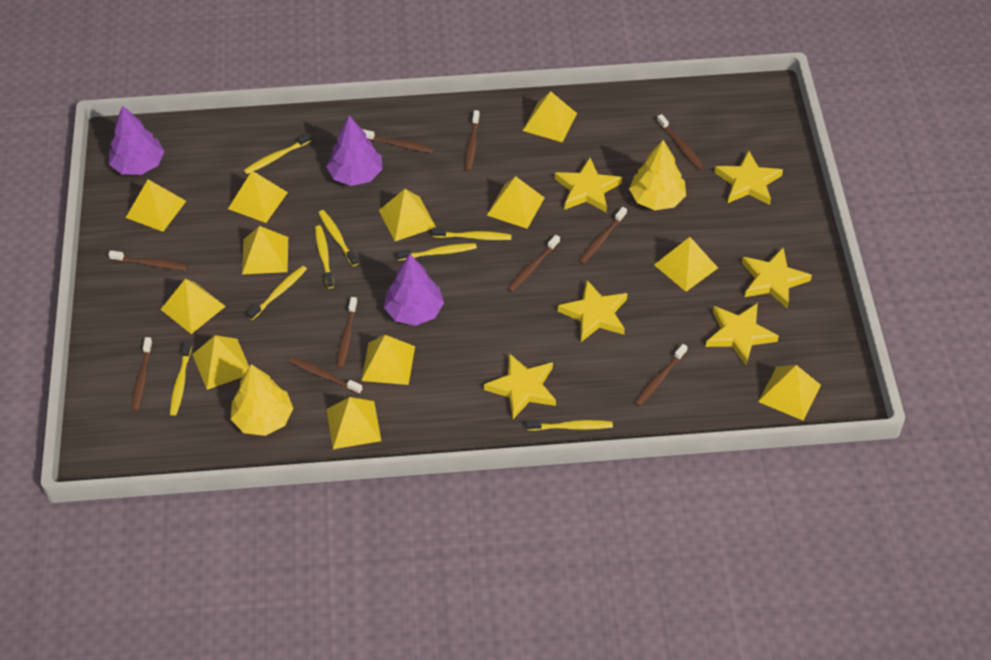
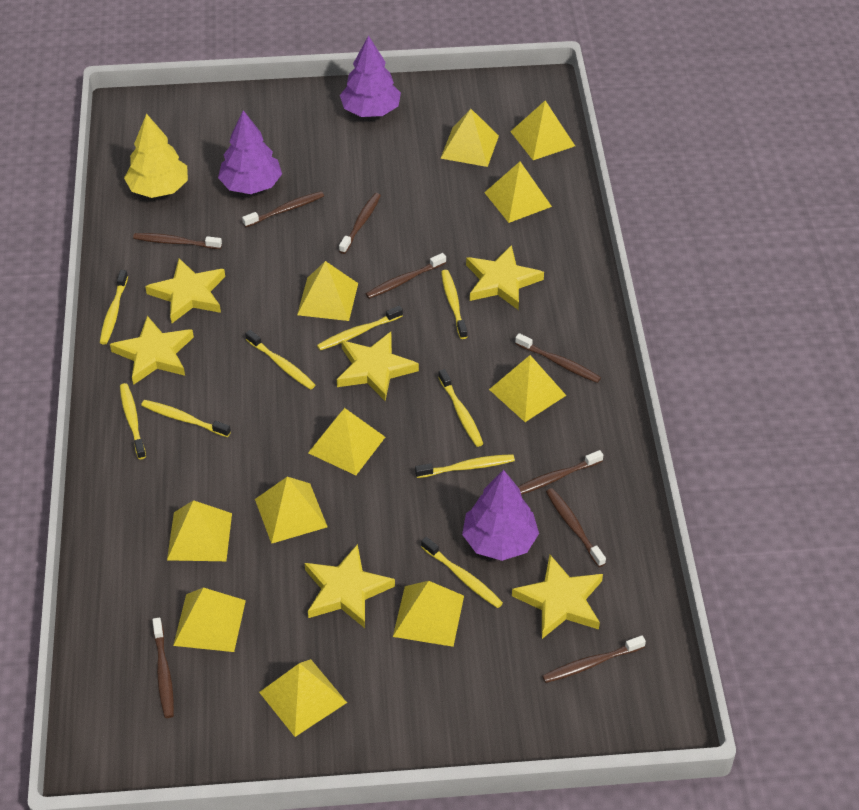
brown toothbrush: 10 -> 9
yellow pyramid: 12 -> 11
yellow toothbrush: 8 -> 9
yellow tree: 2 -> 1

